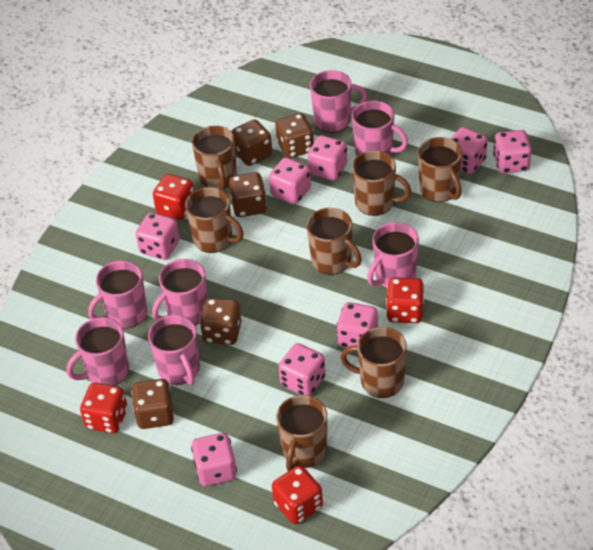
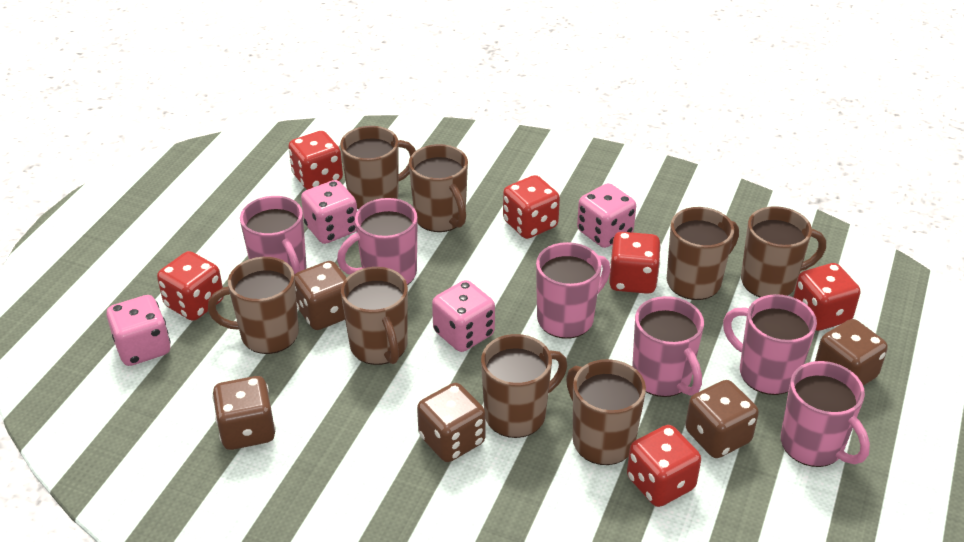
brown mug: 7 -> 8
pink dice: 8 -> 4
pink mug: 7 -> 6
red dice: 4 -> 6

